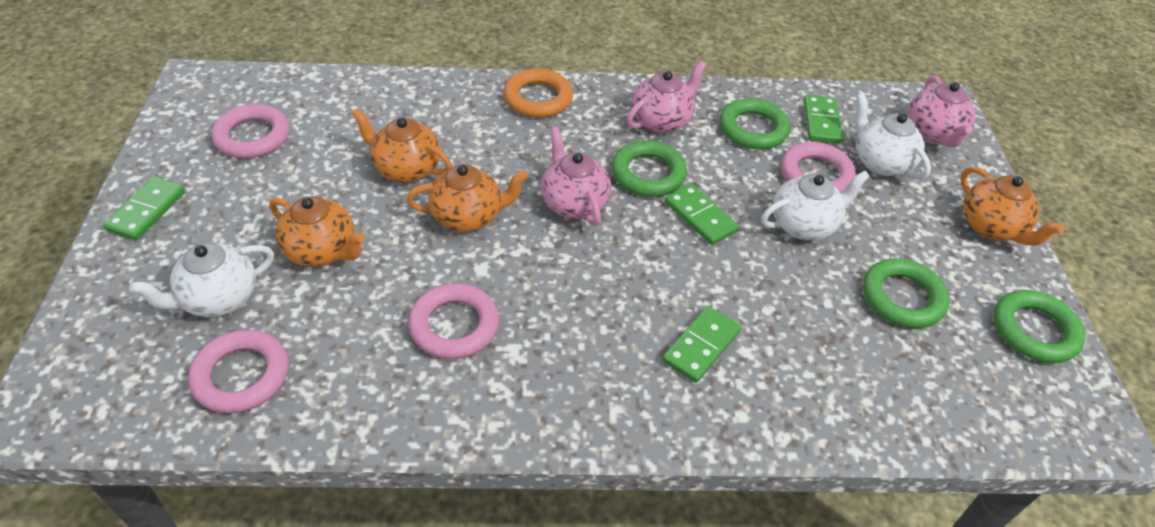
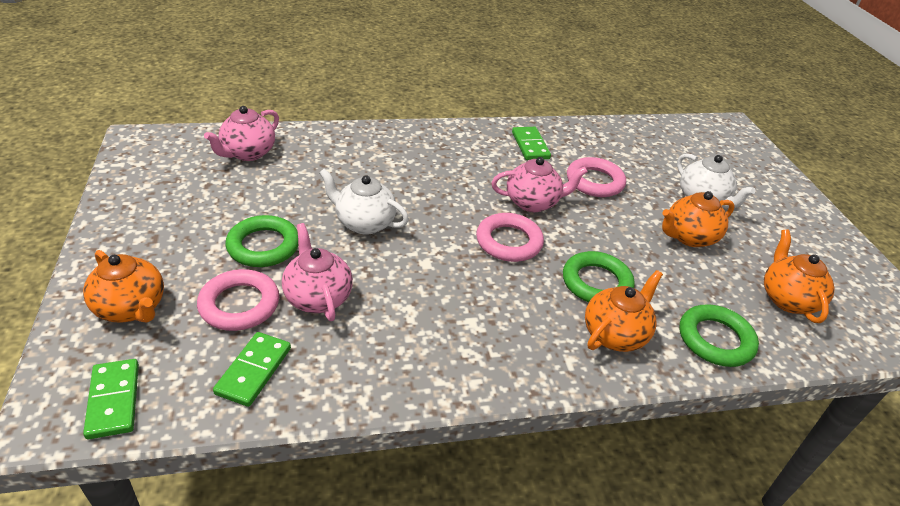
green domino: 4 -> 3
green ring: 4 -> 3
orange ring: 1 -> 0
pink ring: 4 -> 3
white teapot: 3 -> 2

